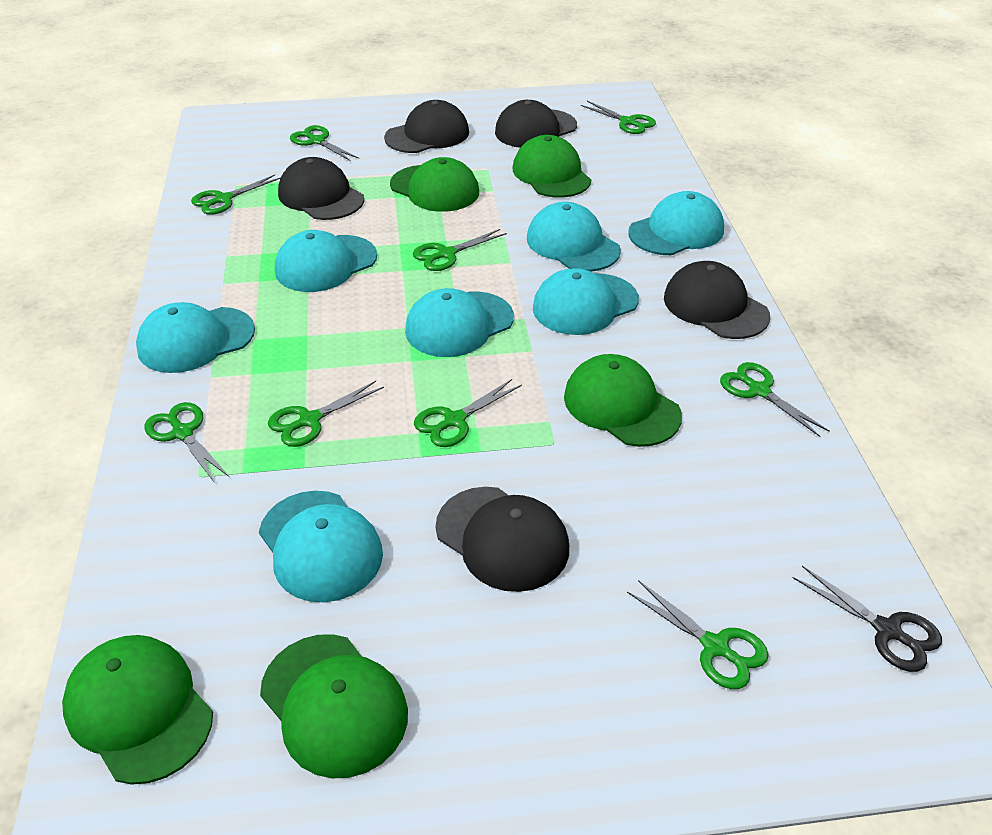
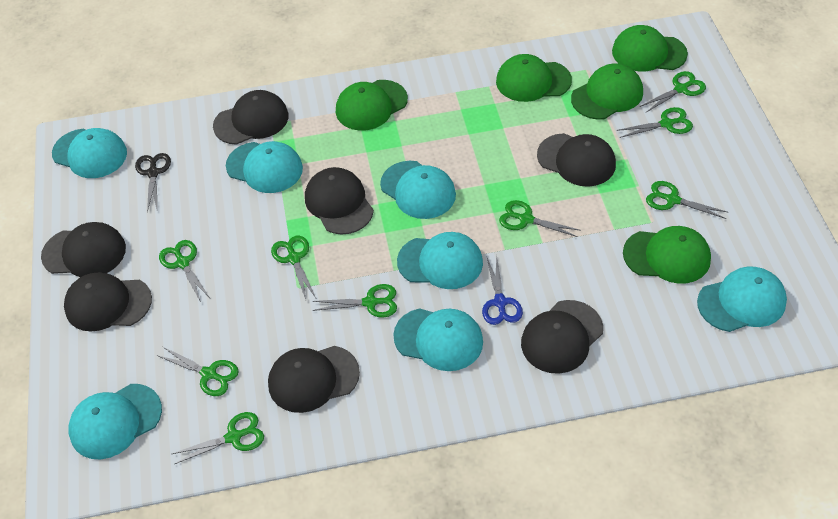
black cap: 5 -> 7
blue scissors: 0 -> 1

